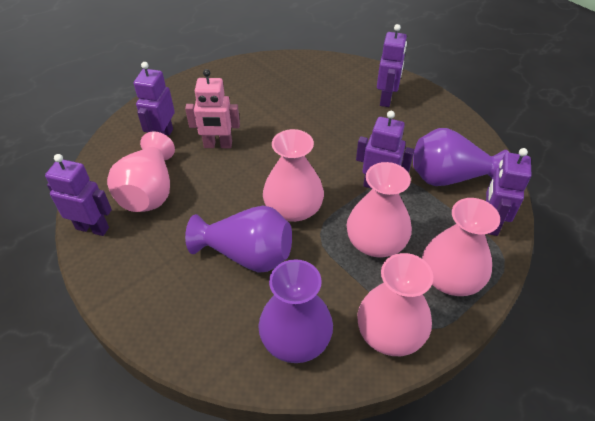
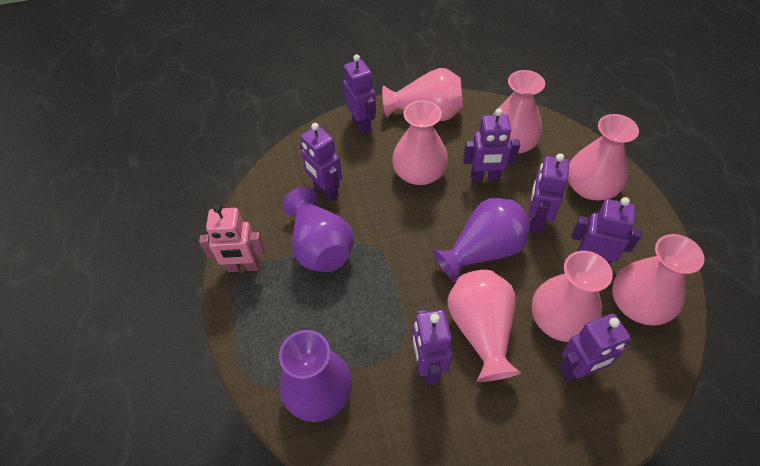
pink vase: 5 -> 7
purple robot: 5 -> 7

